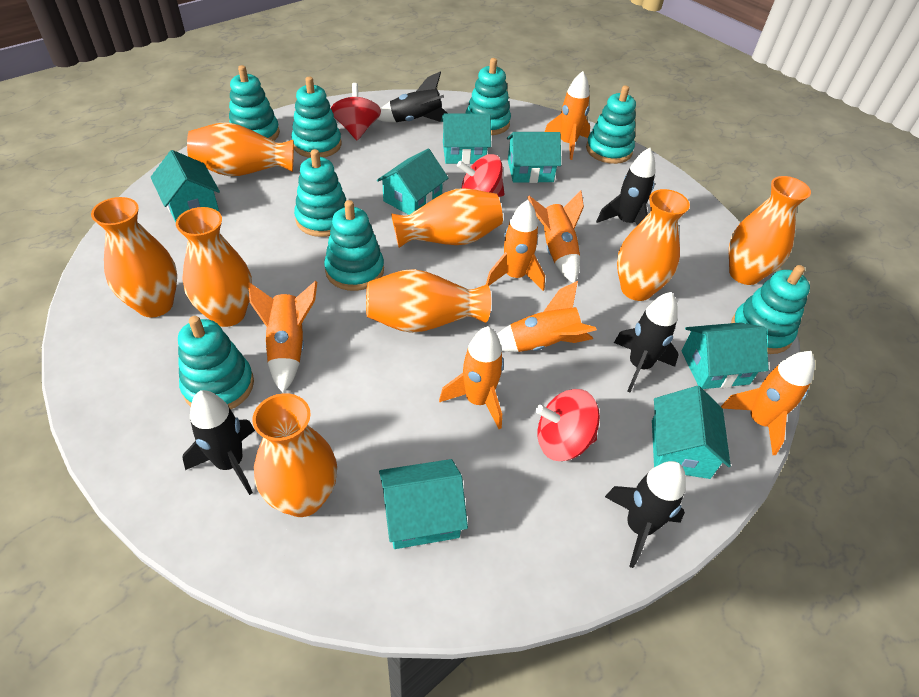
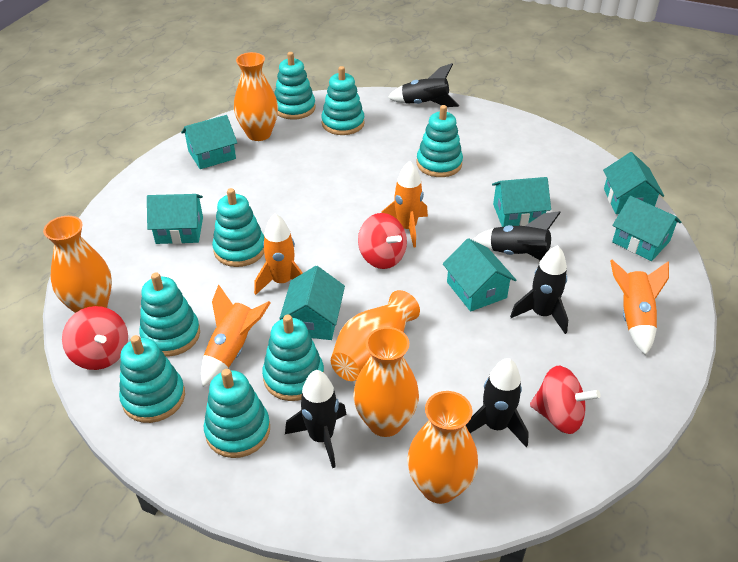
orange rocket: 7 -> 4
orange vase: 8 -> 5

